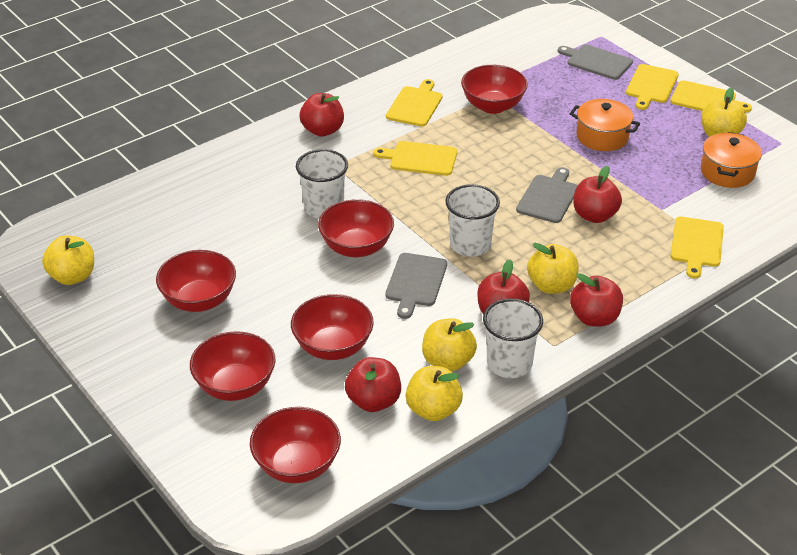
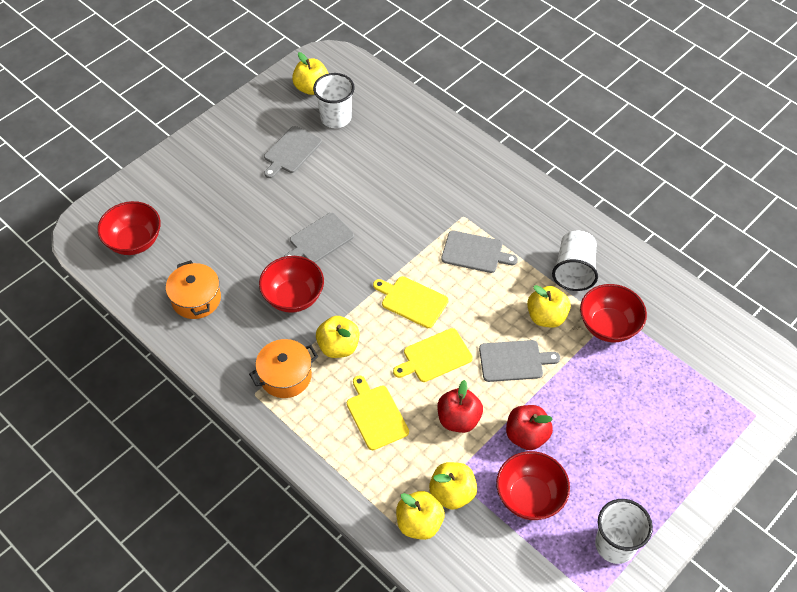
grey cutting board: 3 -> 4
red apple: 5 -> 2
red bowl: 6 -> 4
yellow cutting board: 5 -> 3

